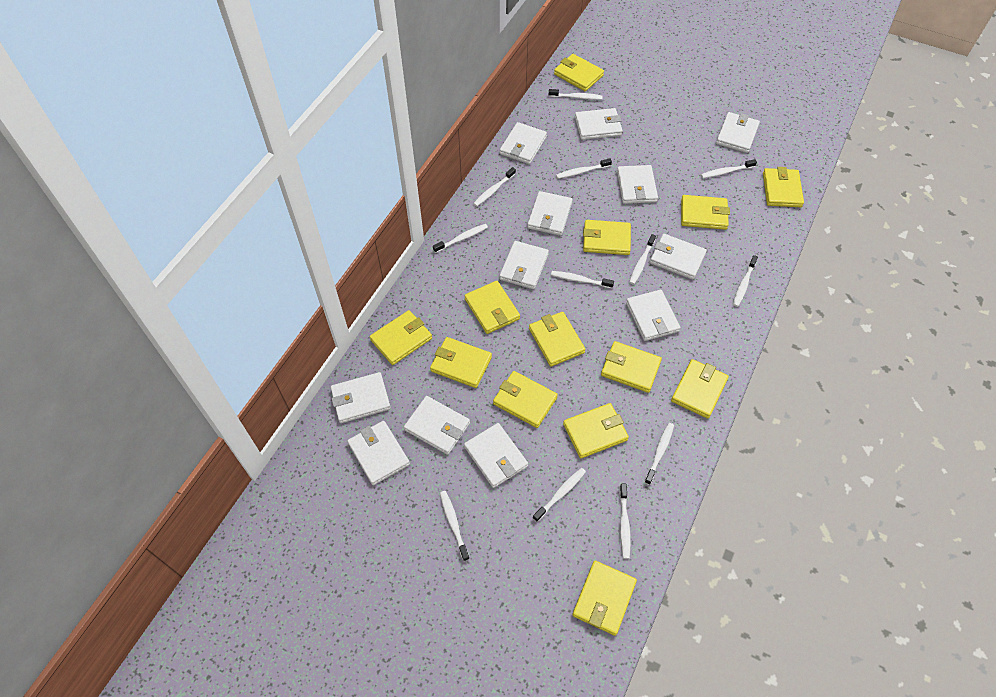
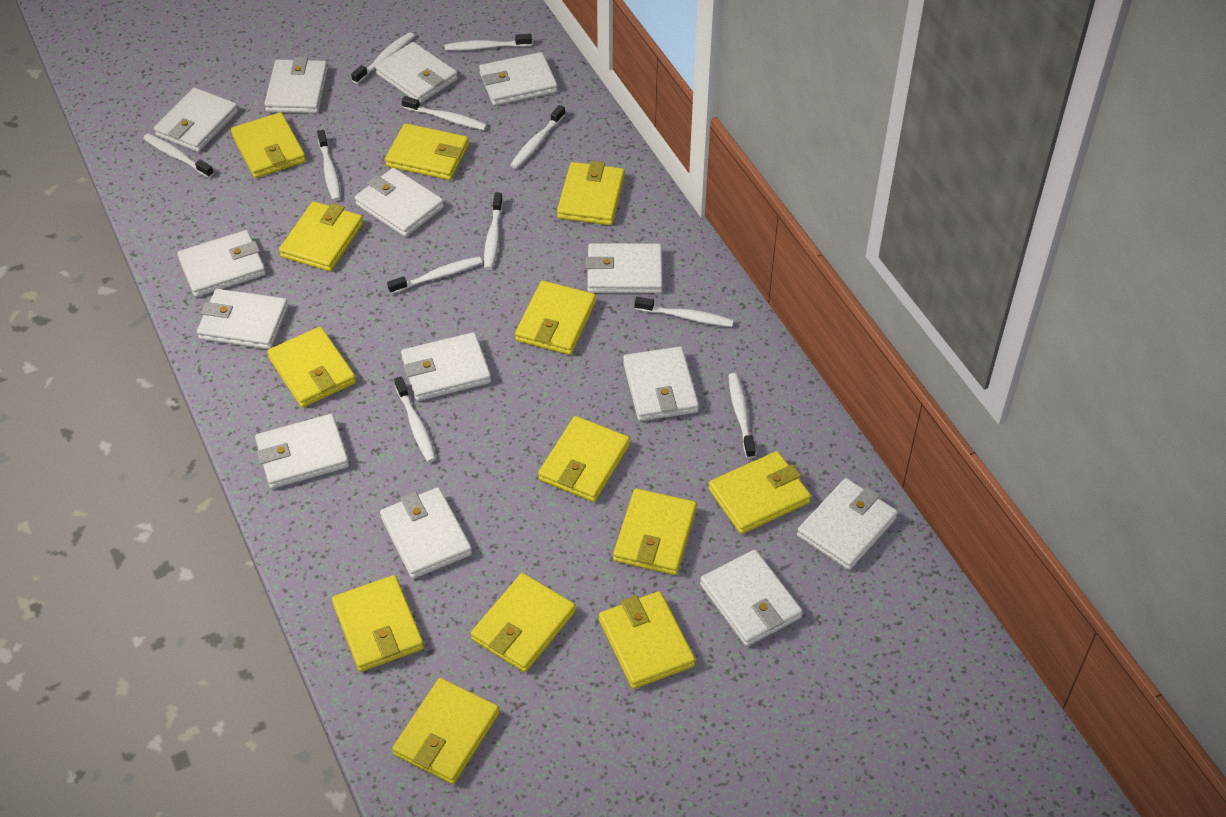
white toothbrush: 12 -> 11
white wallet: 12 -> 14

